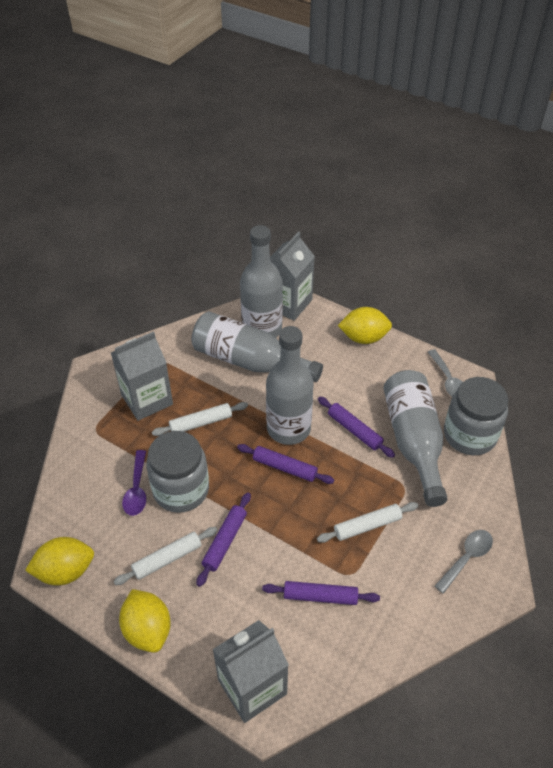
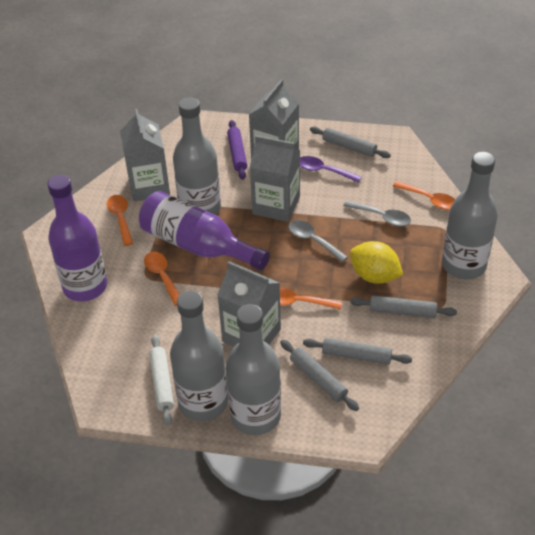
grey carton: 3 -> 4
grey jar: 2 -> 0
grey rolling pin: 0 -> 4
orange spoon: 0 -> 4
purple bottle: 0 -> 2
purple rolling pin: 4 -> 1
white rolling pin: 3 -> 1
yellow lemon: 3 -> 1

